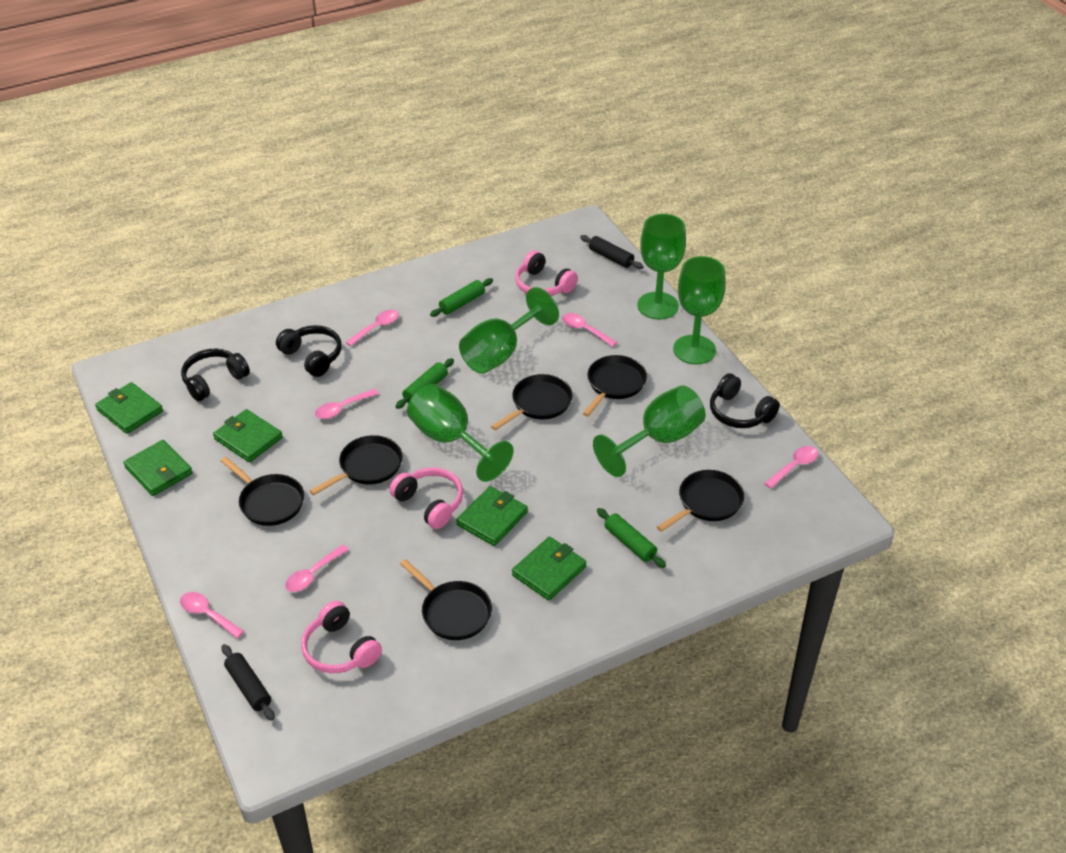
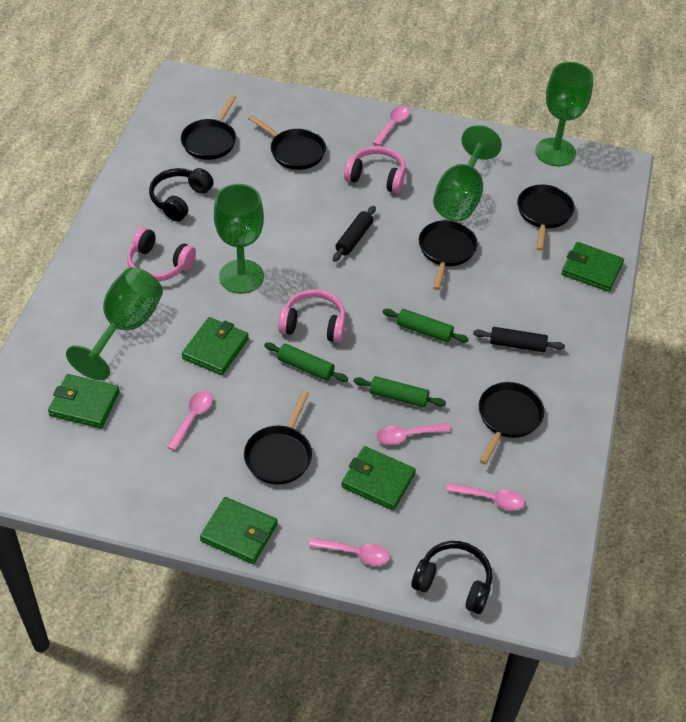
black headphones: 3 -> 2
green goblet: 5 -> 4
pink spoon: 6 -> 5

